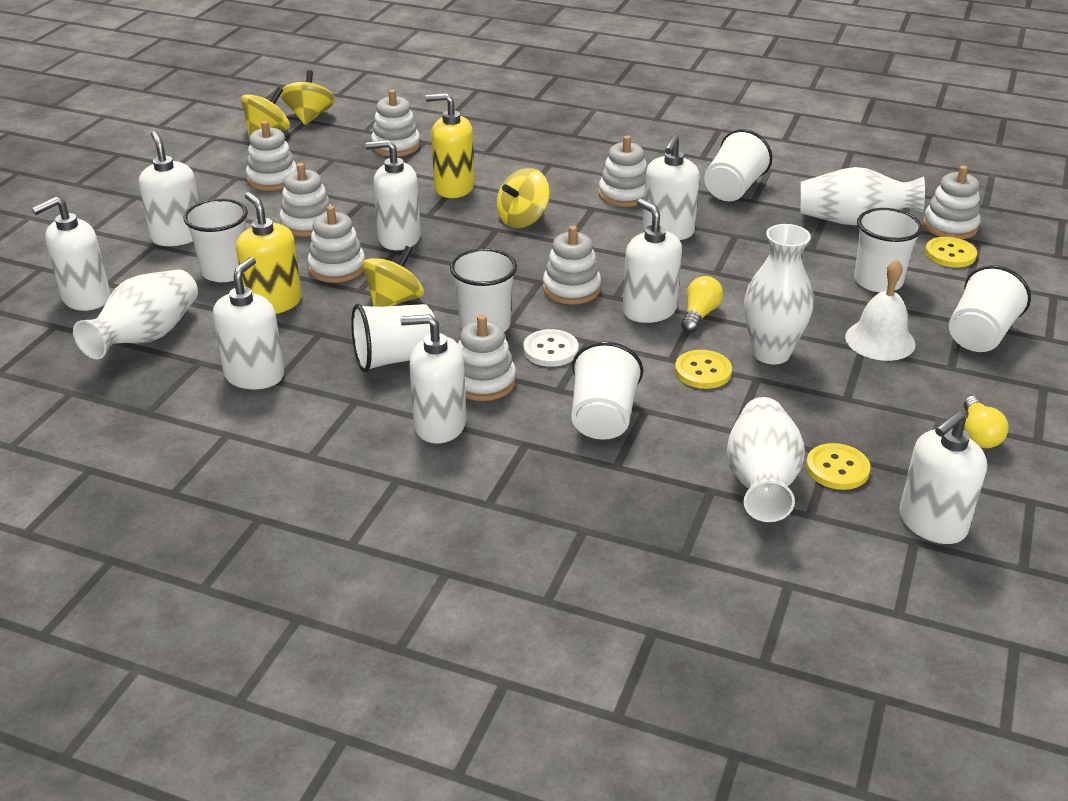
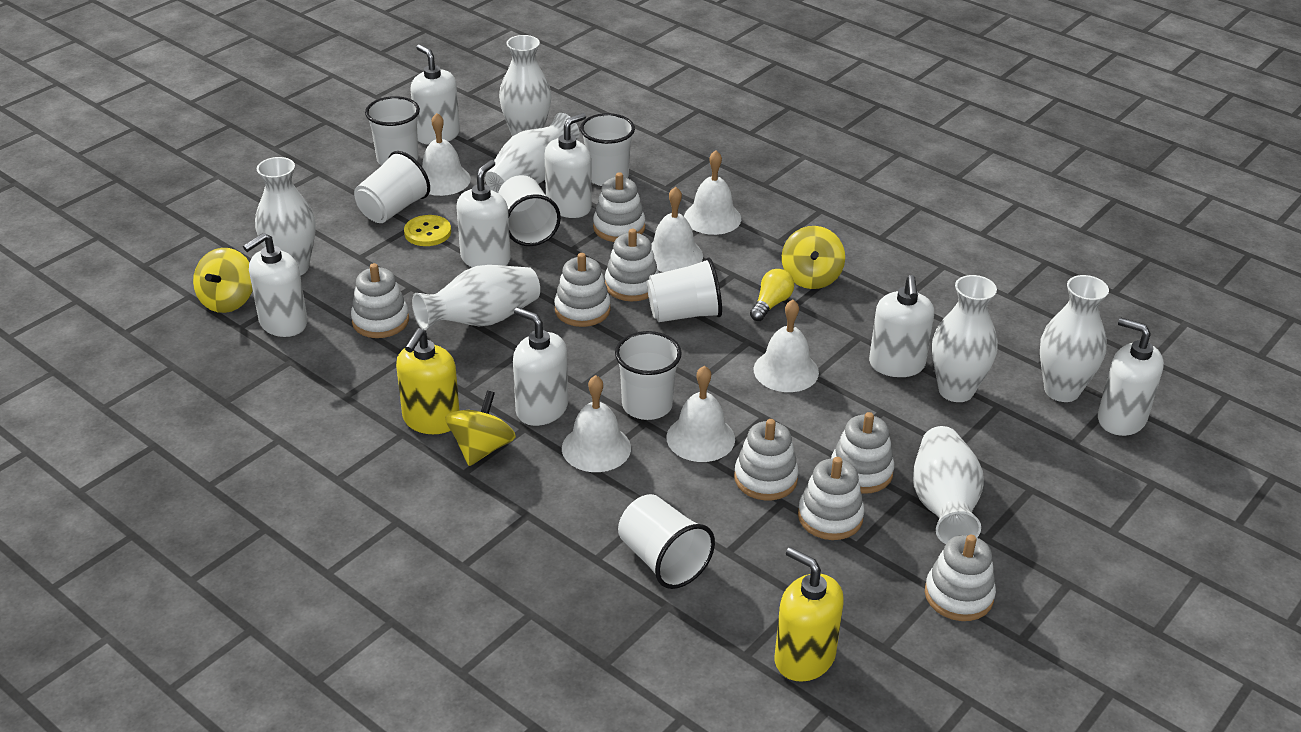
white bell: 1 -> 6
white button: 1 -> 0
white soap dispenser: 8 -> 7
white vase: 4 -> 7
yellow button: 3 -> 1
yellow light bulb: 2 -> 1
yellow spinning top: 4 -> 3

